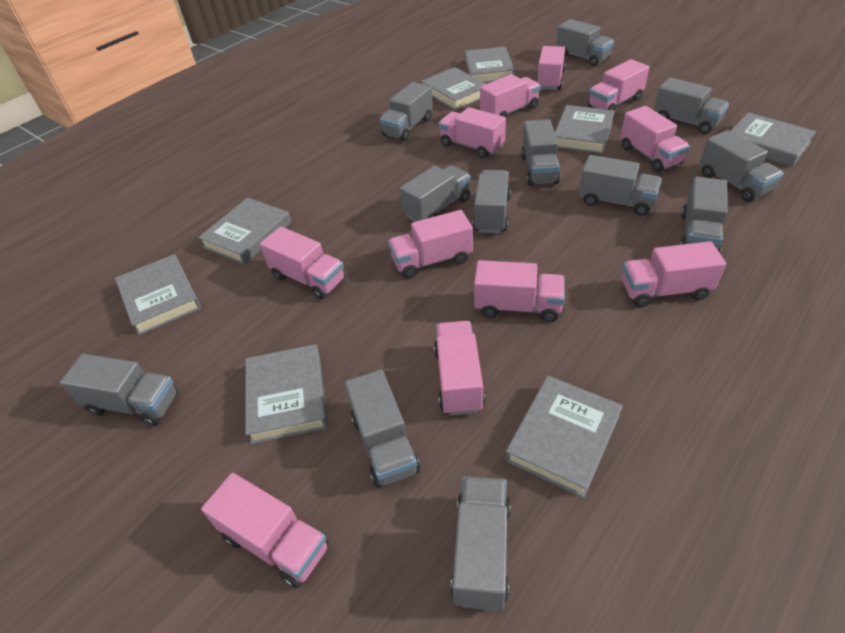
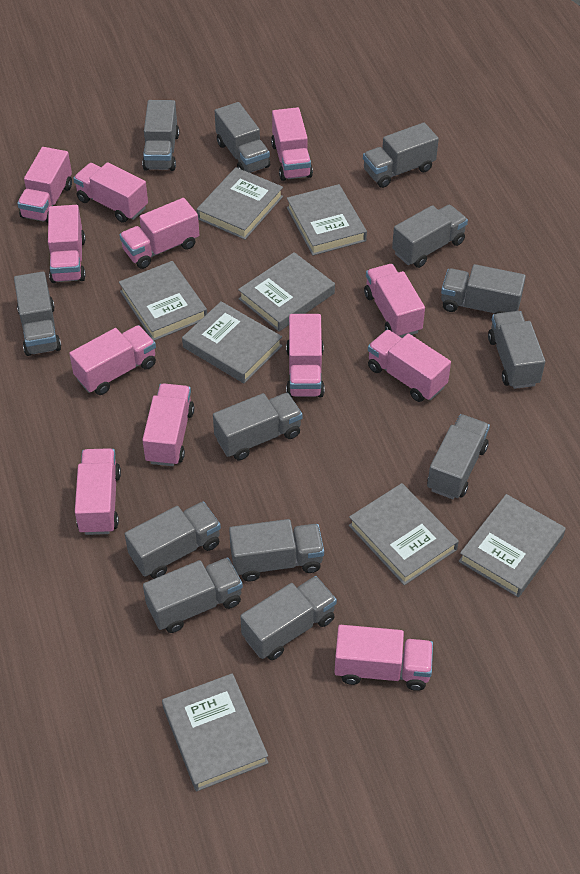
grey truck: 12 -> 13
pink truck: 11 -> 12

